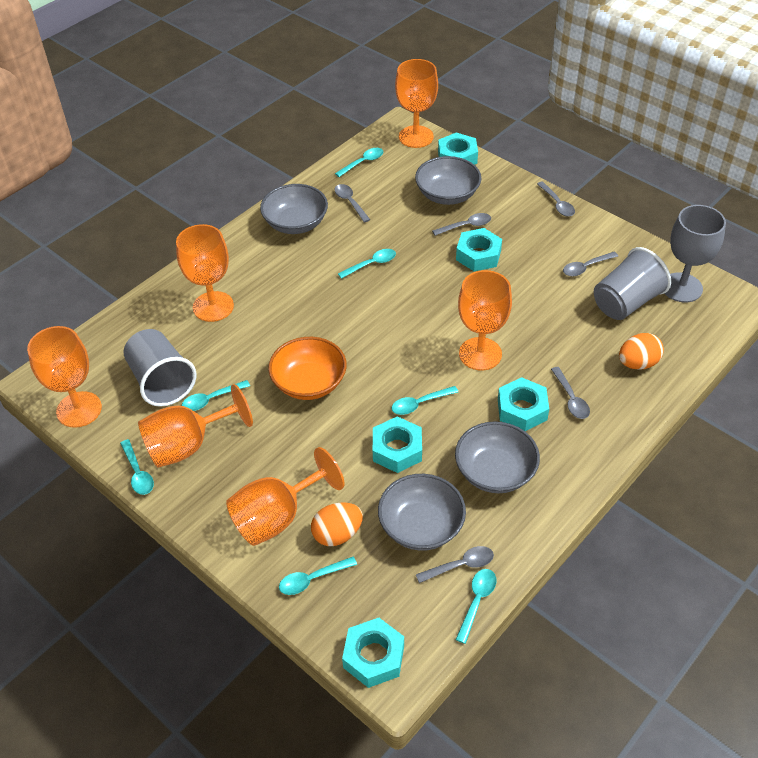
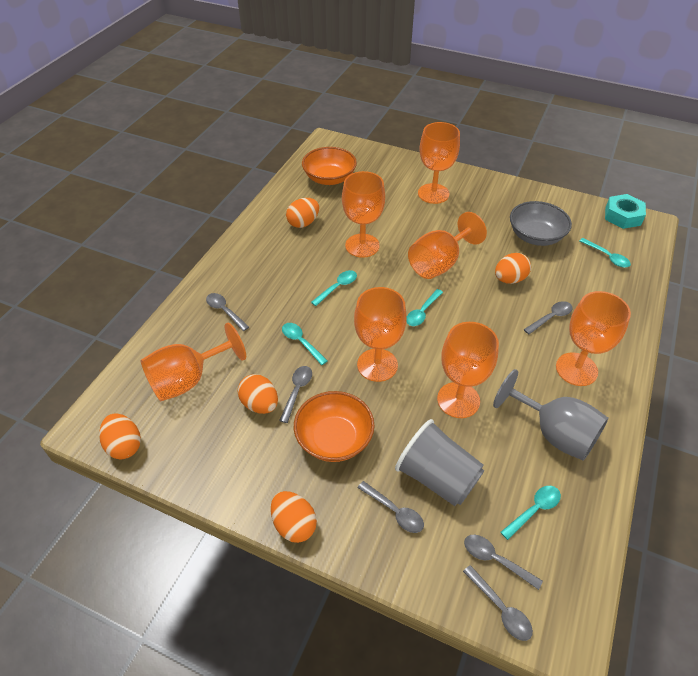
grey bowl: 4 -> 1
grey cup: 2 -> 1
orange bowl: 1 -> 2
orange egg: 2 -> 5
orange goblet: 6 -> 7
turquoise nut: 5 -> 1
turquoise spoon: 7 -> 5

